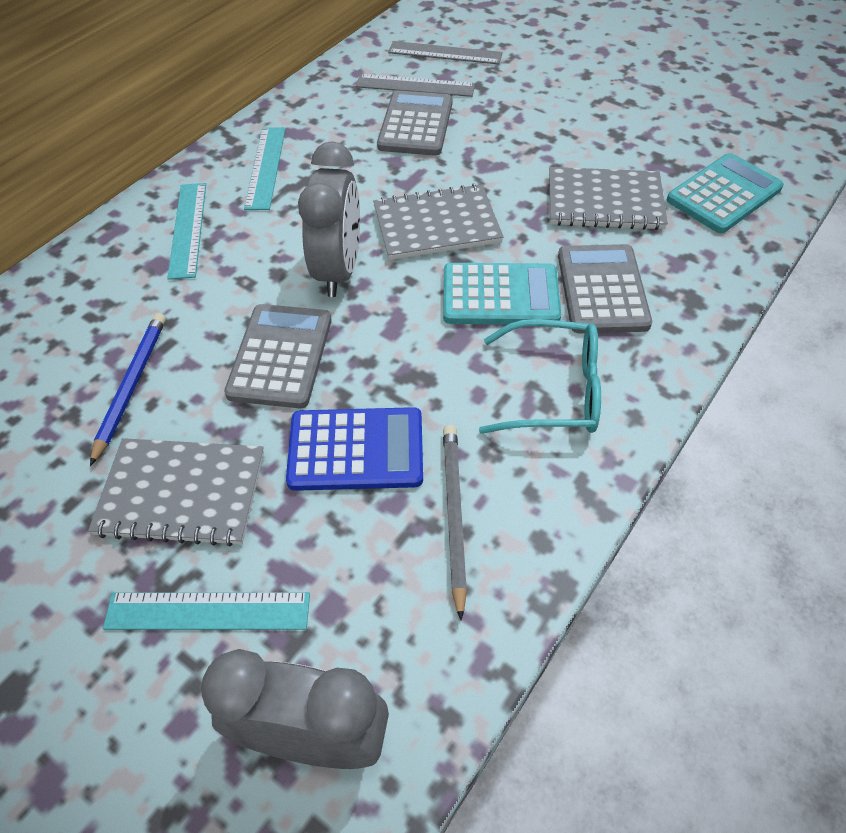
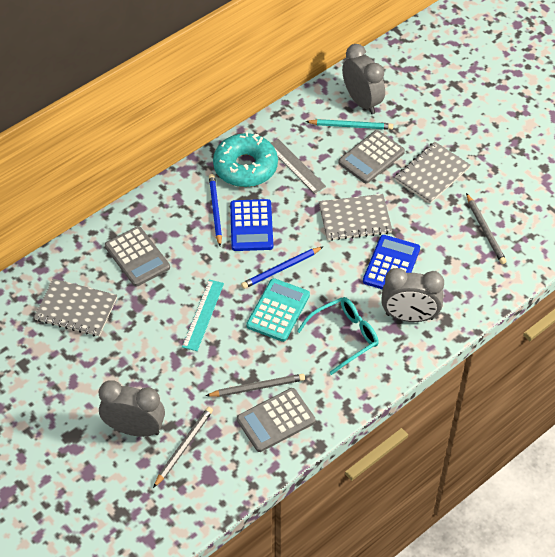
blue calculator: 1 -> 2
blue pencil: 1 -> 2
grey clock: 2 -> 3
grey pencil: 1 -> 3
grey ruler: 2 -> 1
turquoise calculator: 2 -> 1
turquoise donut: 0 -> 1
turquoise pencil: 0 -> 1
turquoise ruler: 3 -> 1

